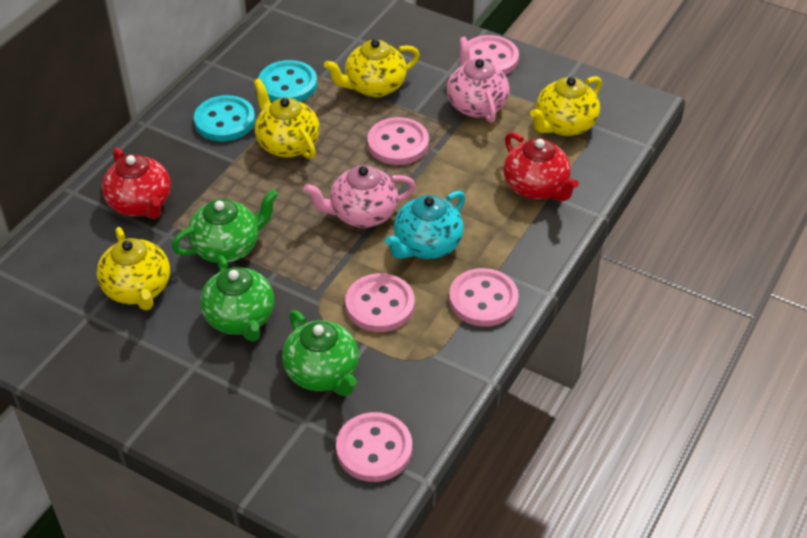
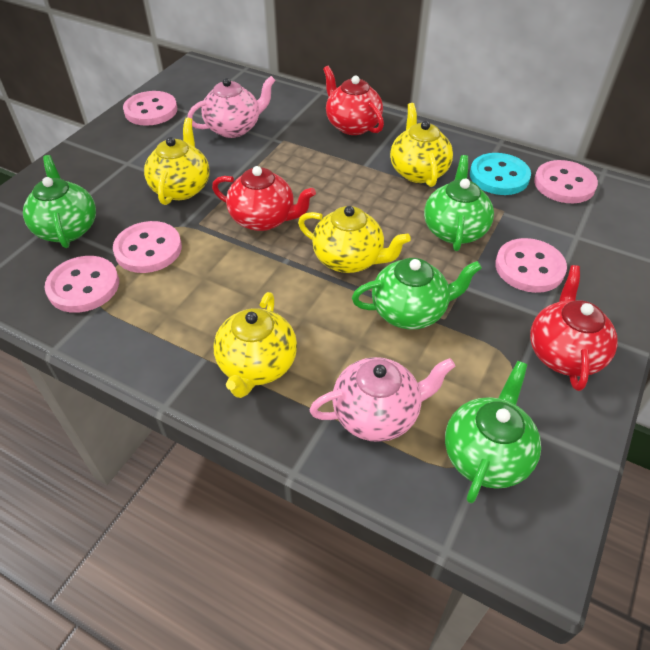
green teapot: 3 -> 4
red teapot: 2 -> 3
turquoise button: 2 -> 1
turquoise teapot: 1 -> 0

